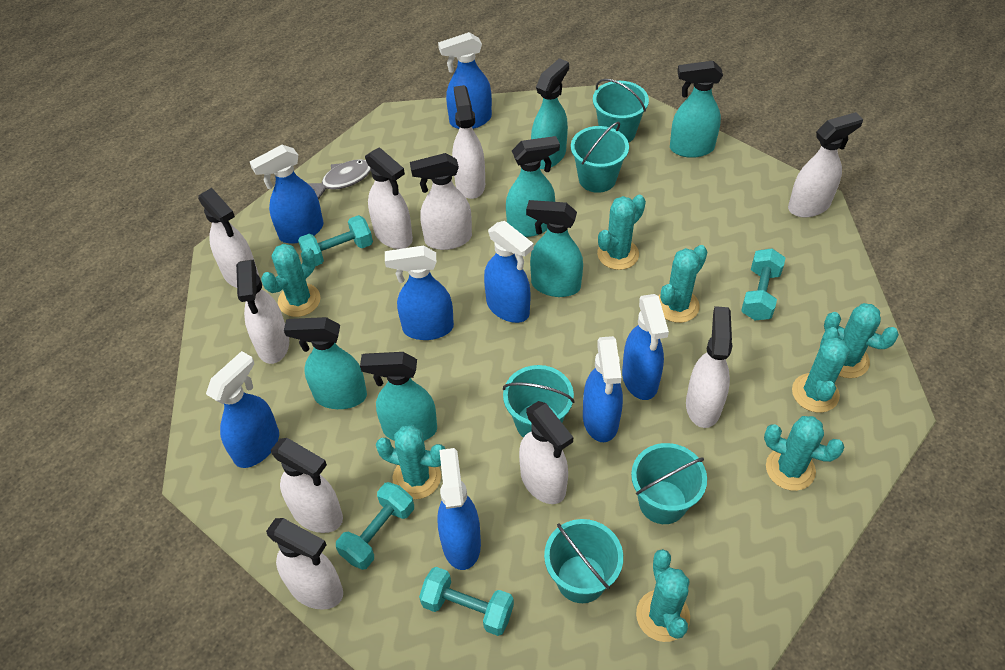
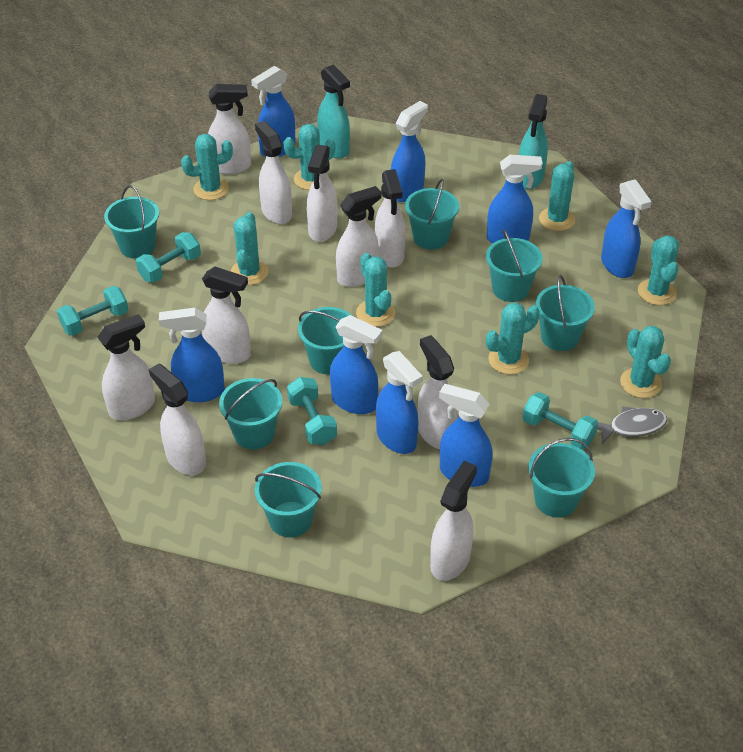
turquoise bucket: 5 -> 8
turquoise spray bottle: 6 -> 2

